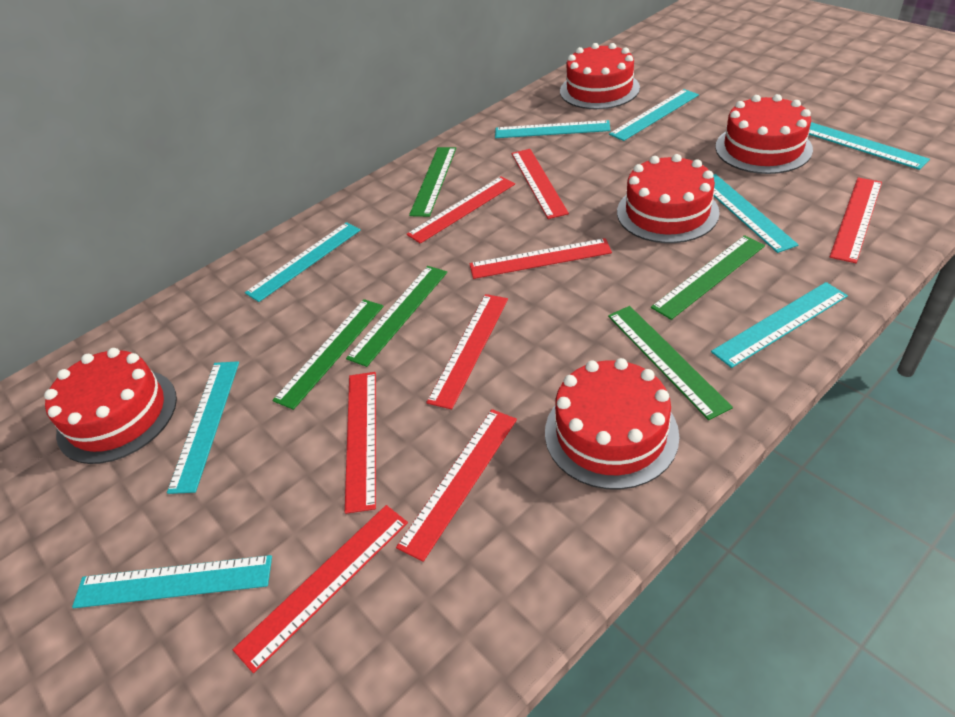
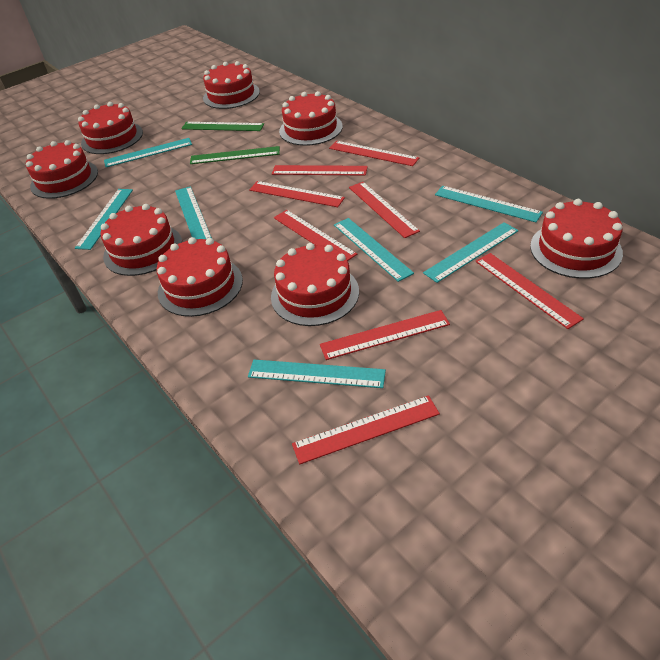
green ruler: 5 -> 2
red cake: 5 -> 8
turquoise ruler: 8 -> 7

